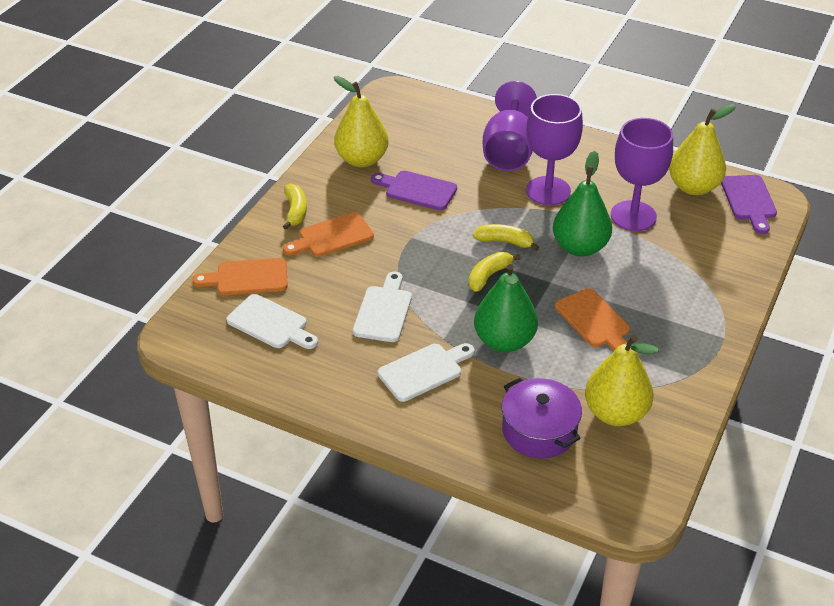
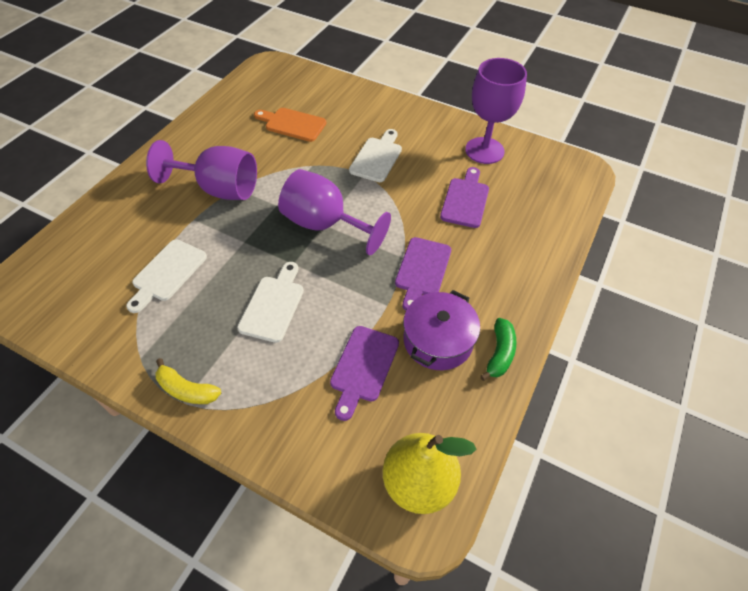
green banana: 0 -> 1
green pear: 2 -> 0
orange cutting board: 3 -> 1
purple cutting board: 2 -> 3
yellow banana: 3 -> 1
yellow pear: 3 -> 1

